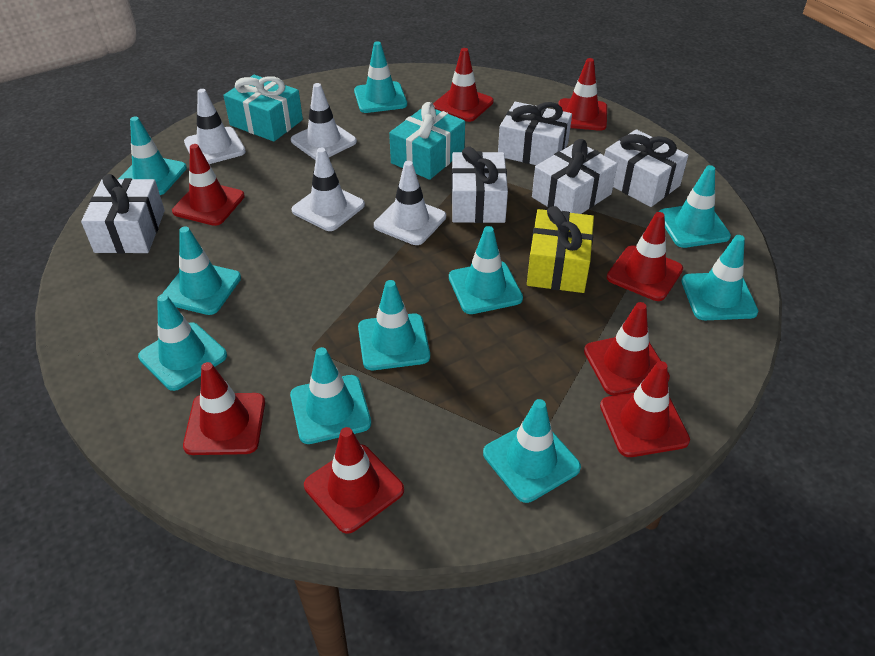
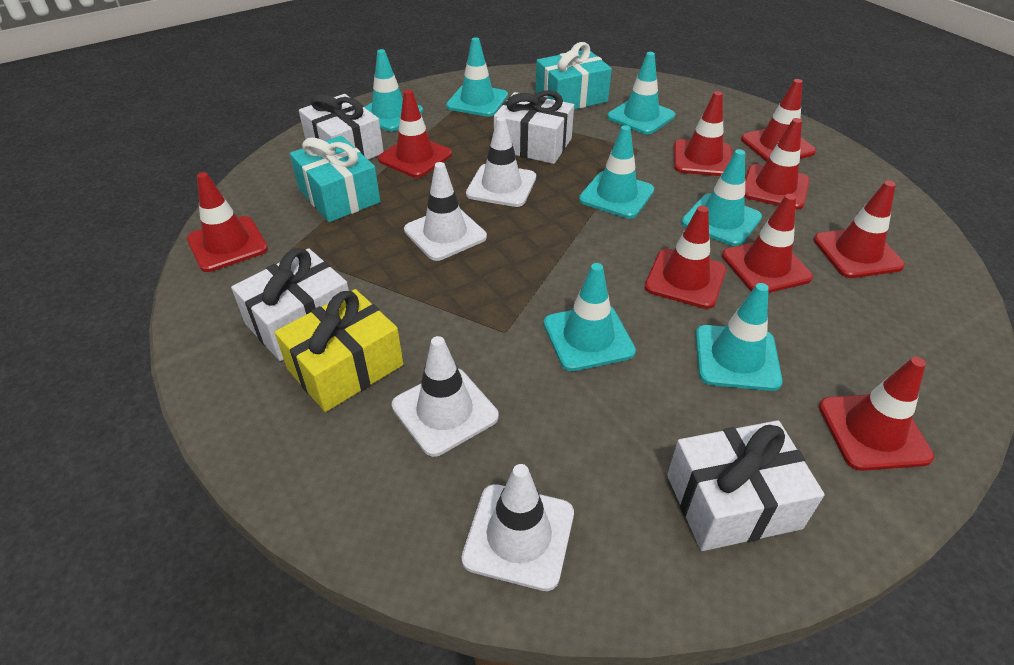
red traffic cone: 8 -> 9
turquoise traffic cone: 10 -> 7
white gift: 5 -> 4

